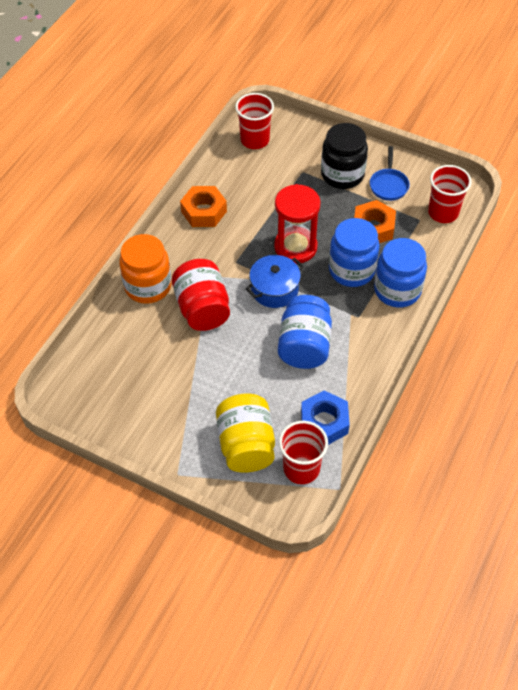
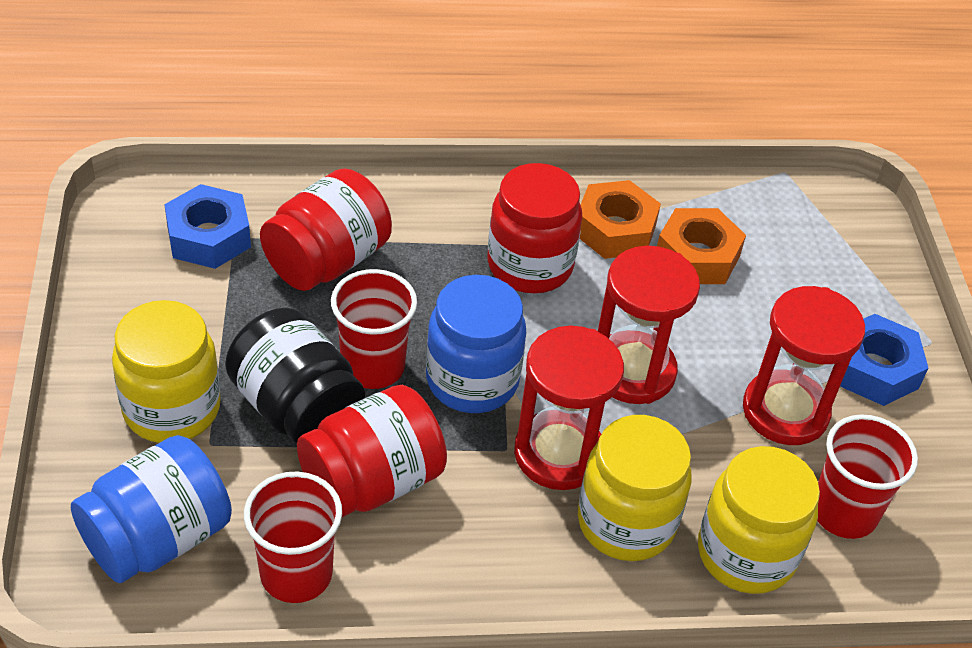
blue jar: 3 -> 2
blue nut: 1 -> 2
blue pan: 1 -> 0
blue pot: 1 -> 0
orange jar: 1 -> 0
red hourglass: 1 -> 3
red jar: 1 -> 3
yellow jar: 1 -> 3

